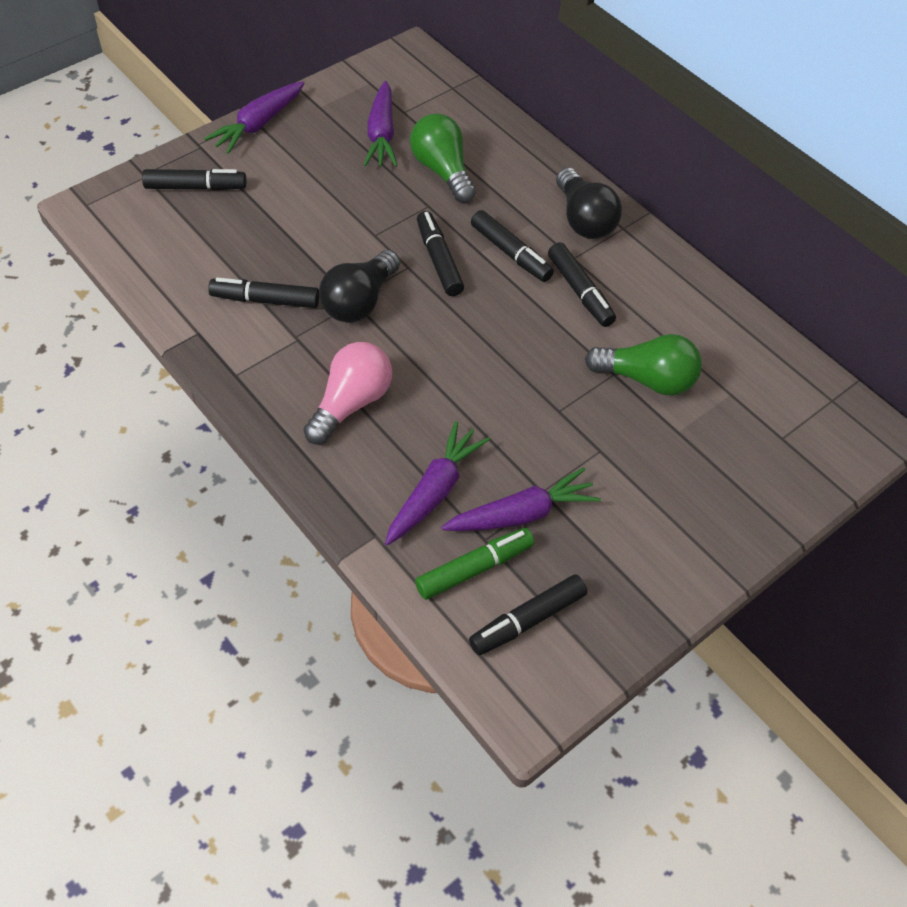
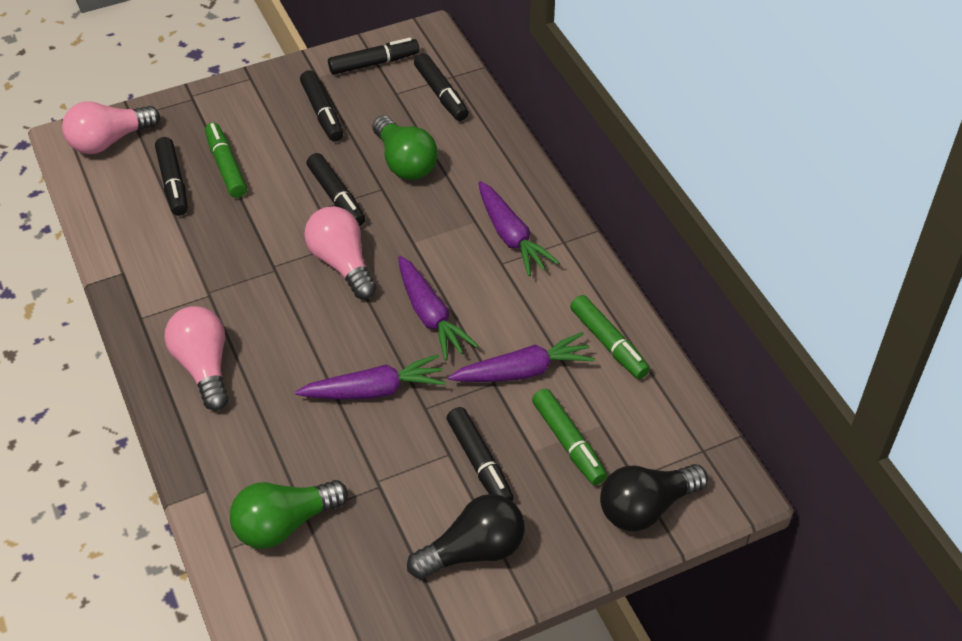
green marker: 1 -> 3
pink light bulb: 1 -> 3

